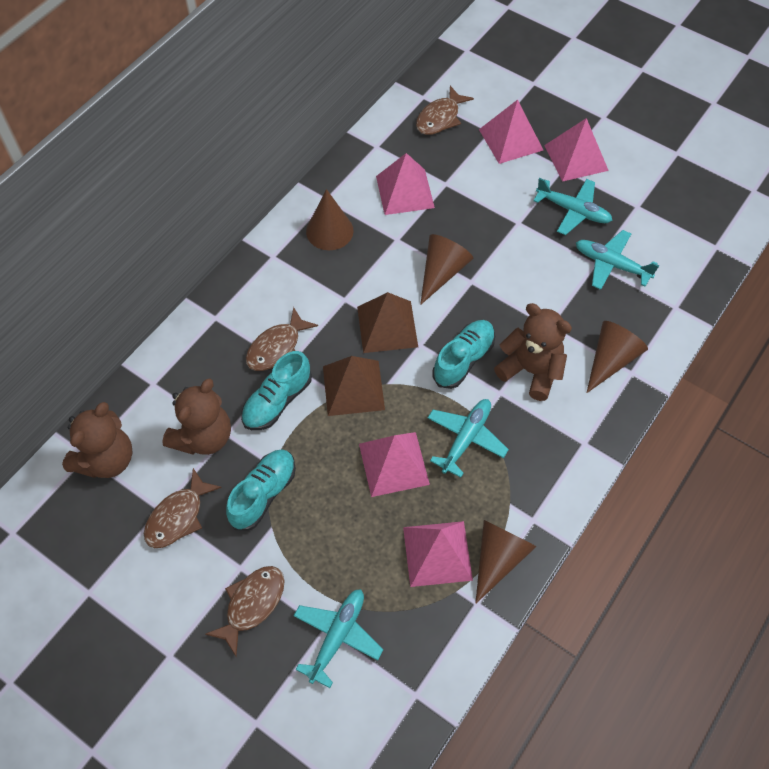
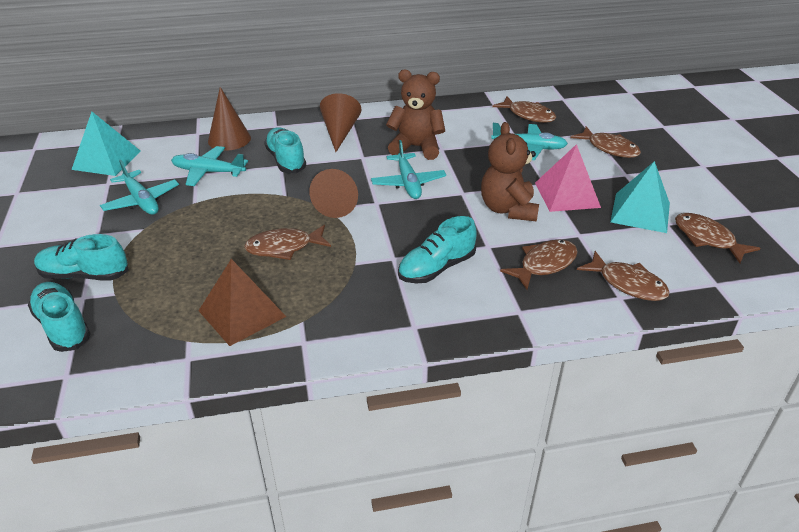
brown cone: 4 -> 3
brown fish: 4 -> 6
brown pyramid: 2 -> 1
brown teddy bear: 3 -> 2
pink pyramid: 5 -> 1
turquoise pyramid: 0 -> 2
turquoise shoe: 3 -> 4

